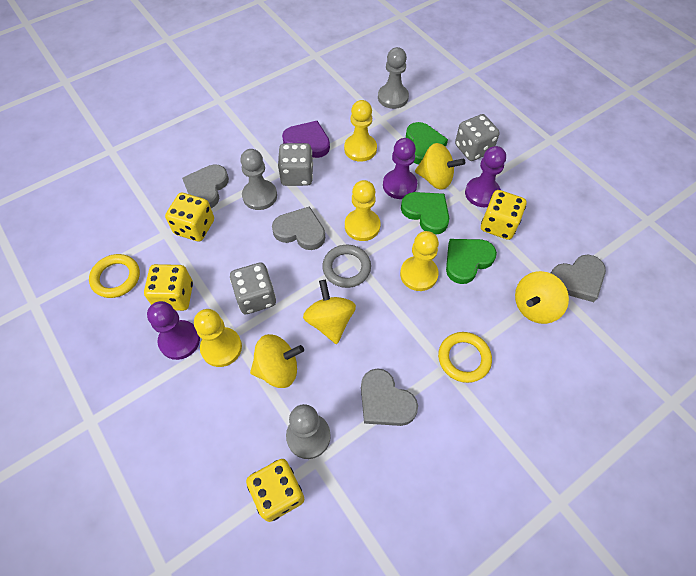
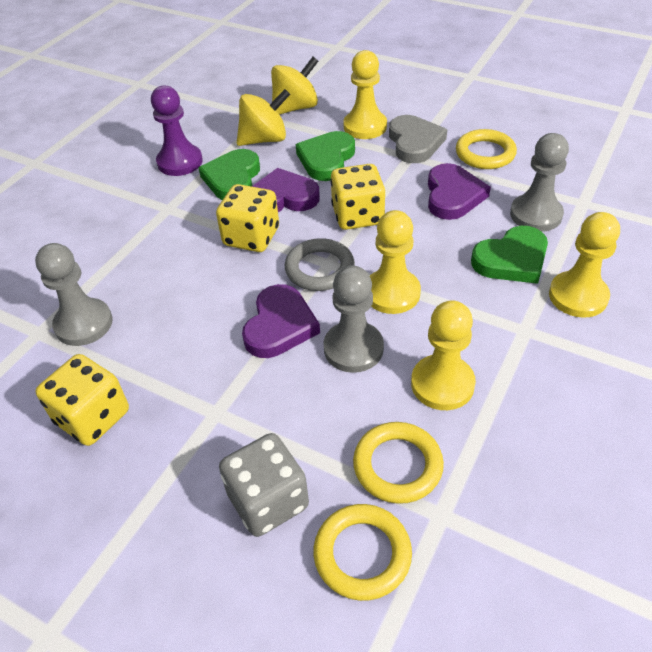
grey dice: 3 -> 1
grey heart: 4 -> 1
purple heart: 1 -> 3
purple pawn: 3 -> 1
yellow dice: 4 -> 3
yellow ring: 2 -> 3
yellow spinning top: 4 -> 2

